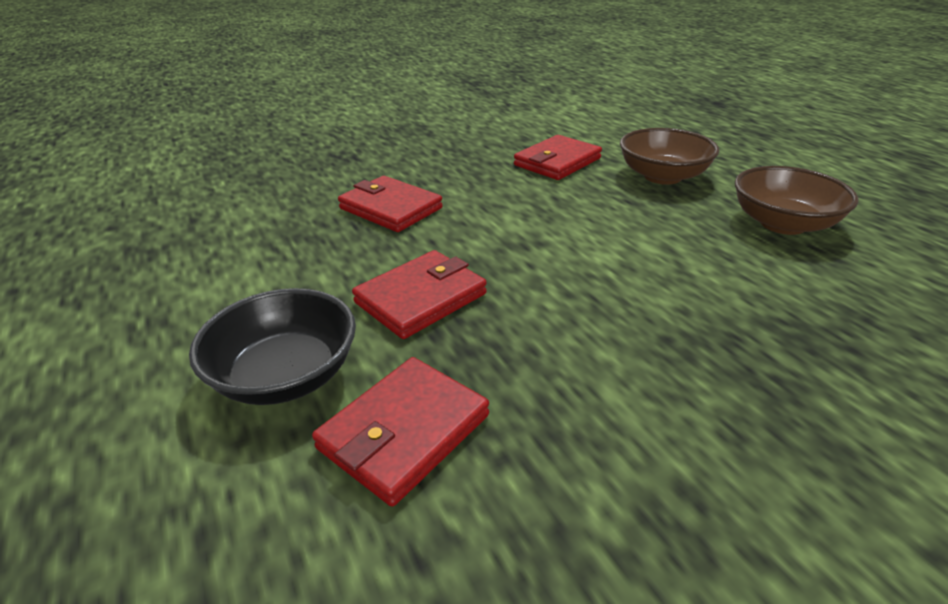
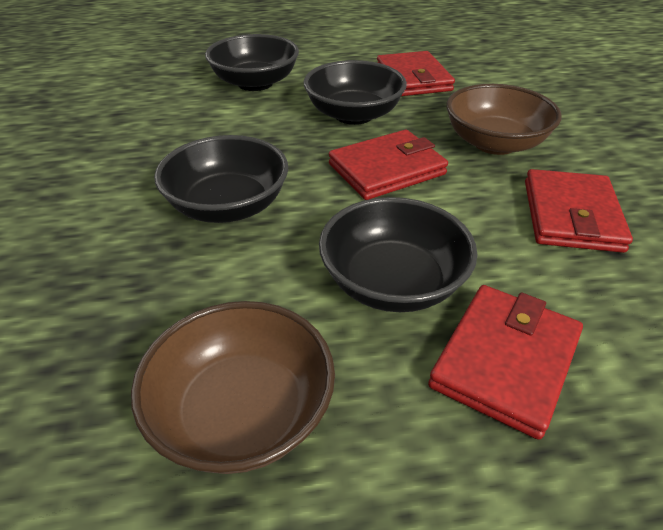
black bowl: 1 -> 4

